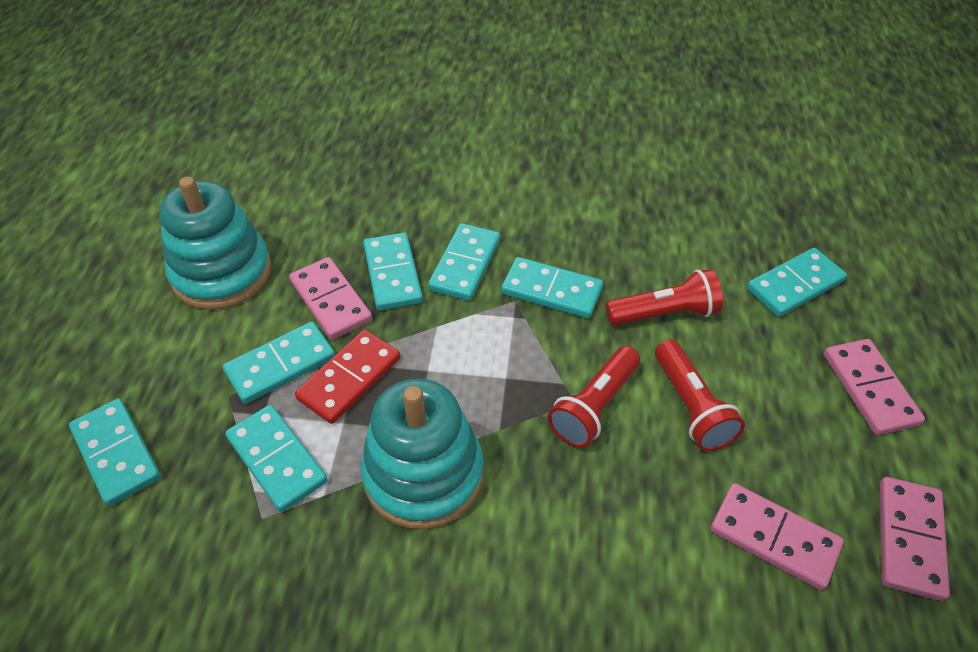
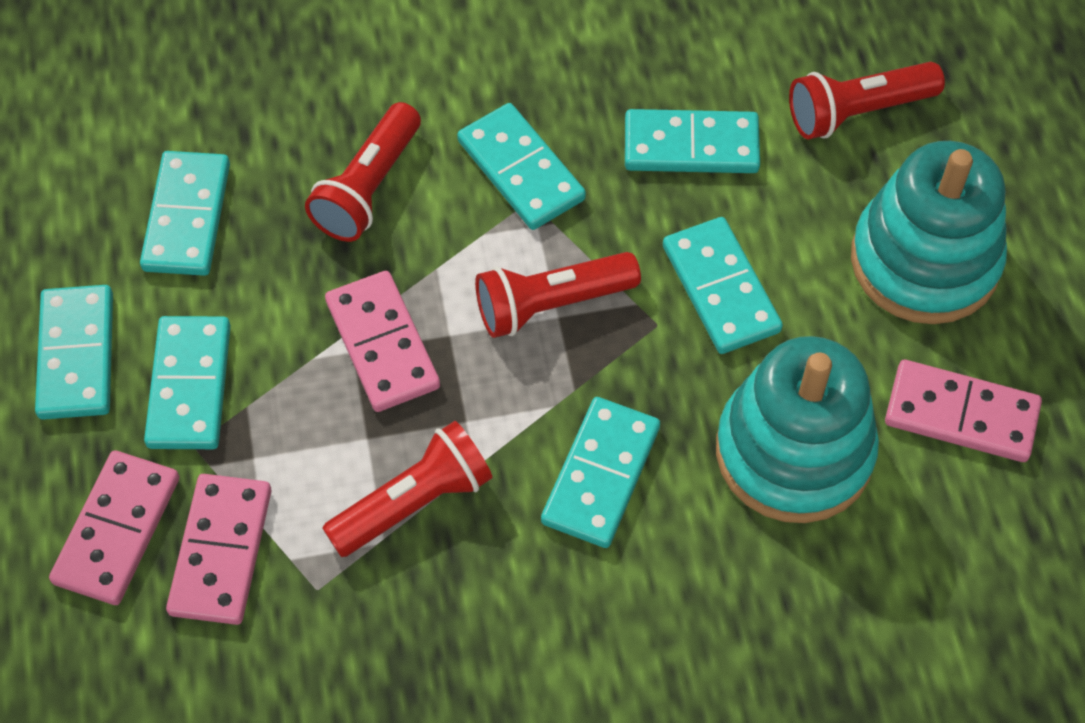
red domino: 1 -> 0
red flashlight: 3 -> 4

